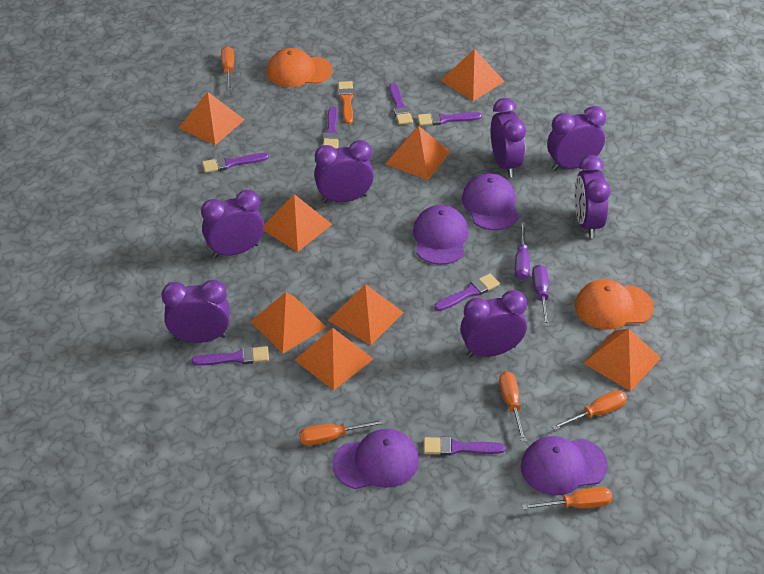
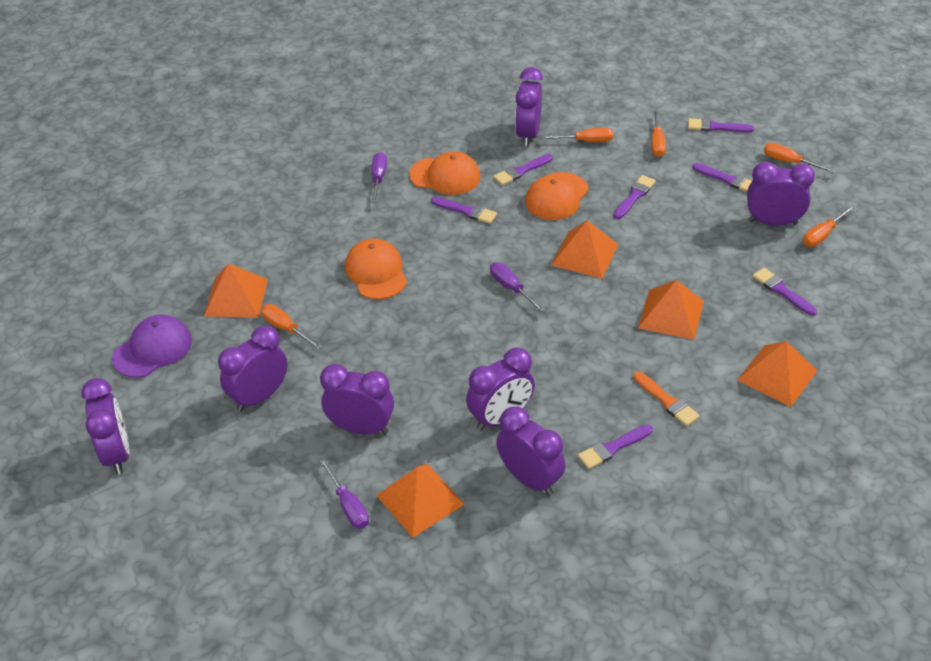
orange cap: 2 -> 3
orange pyramid: 8 -> 5
purple cap: 4 -> 1
purple screwdriver: 2 -> 3

